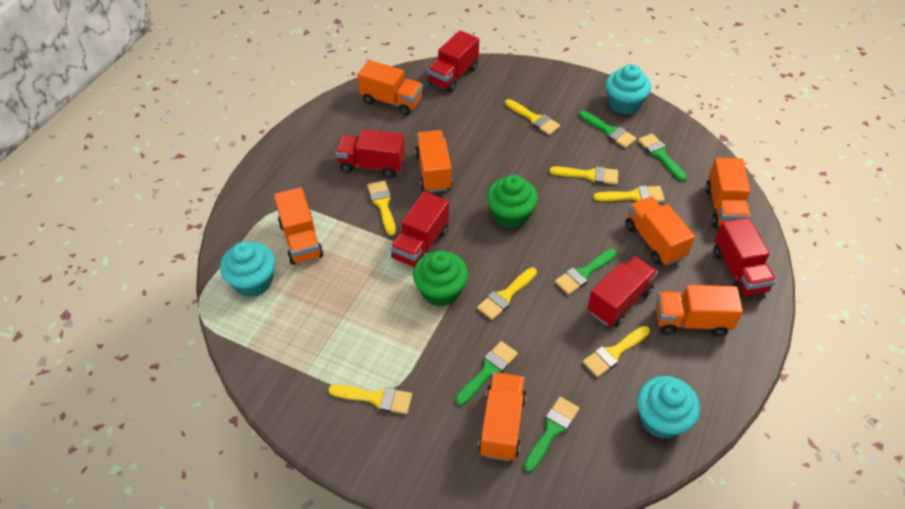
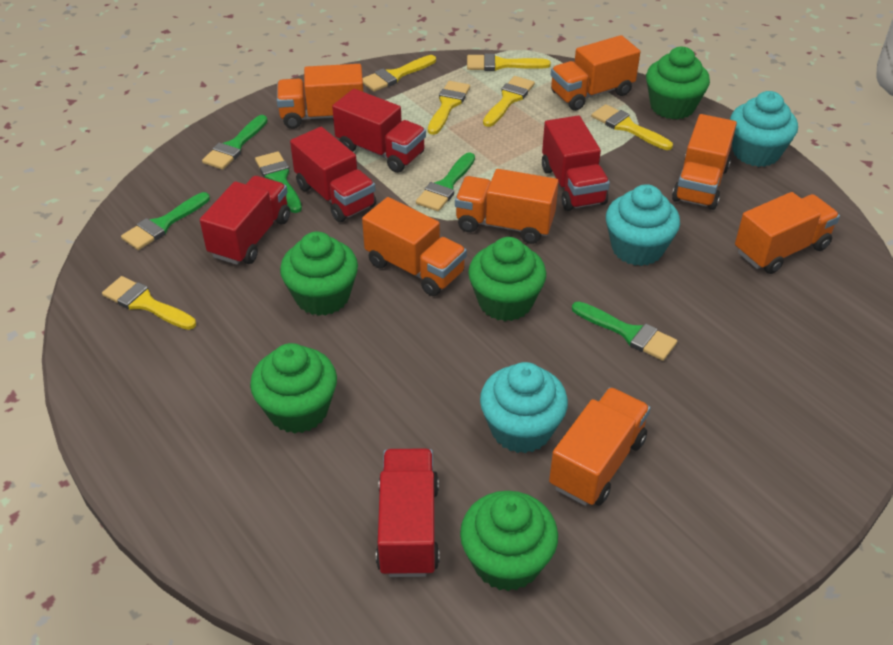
green cupcake: 2 -> 5
yellow brush: 7 -> 6

